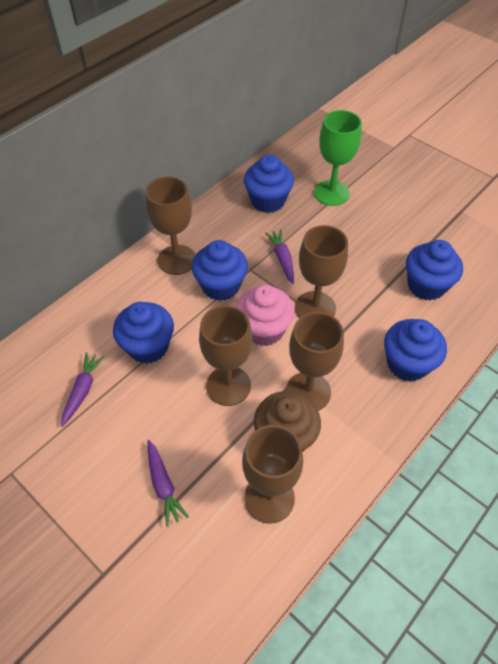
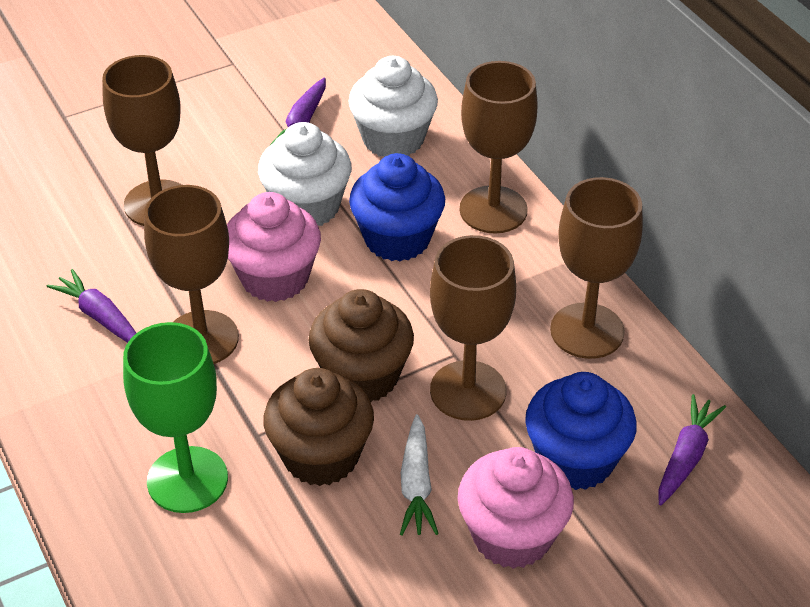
blue cupcake: 5 -> 2
brown cupcake: 1 -> 2
pink cupcake: 1 -> 2
white carrot: 0 -> 1
white cupcake: 0 -> 2

